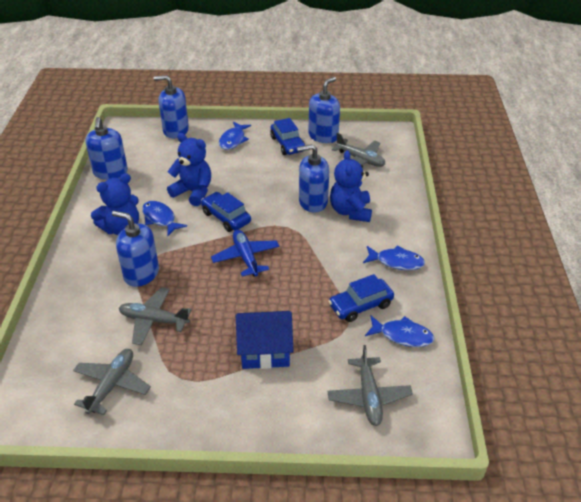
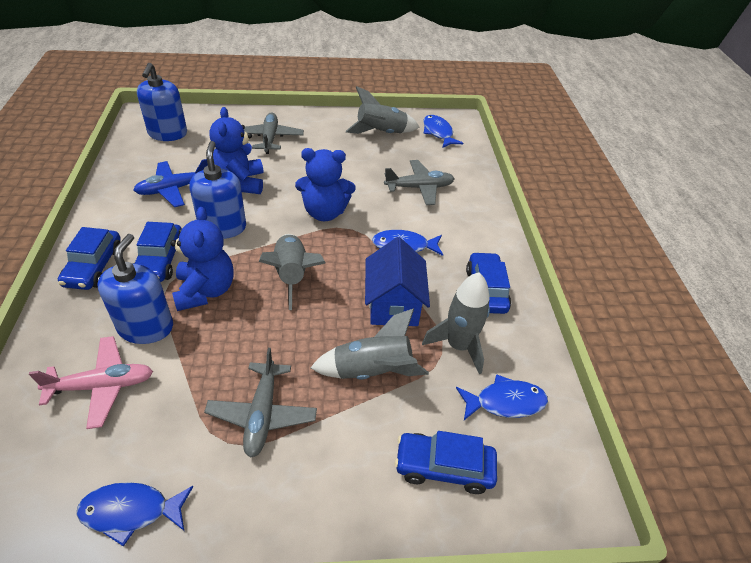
blue car: 3 -> 4
blue soap dispenser: 5 -> 3
grey plane: 4 -> 3
grey rocket: 0 -> 4
pink plane: 0 -> 1

